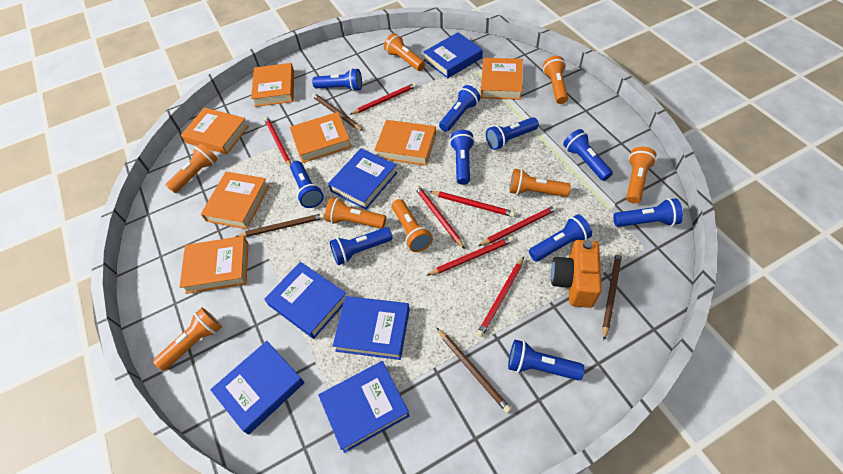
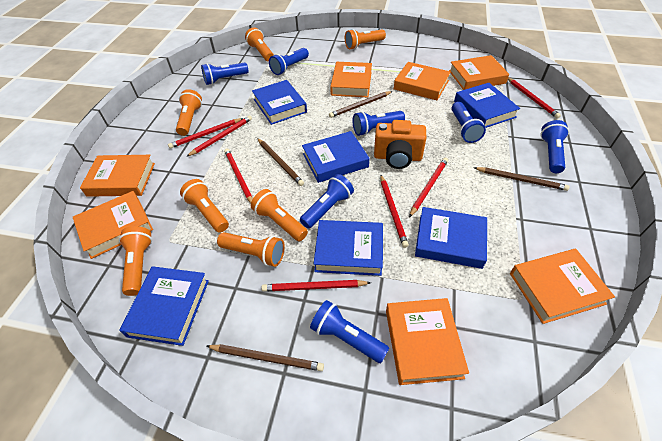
blue flashlight: 10 -> 7
orange flashlight: 8 -> 7

